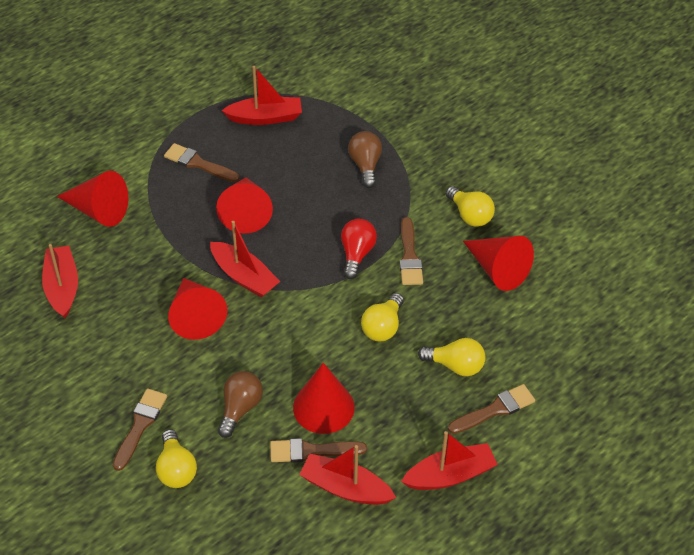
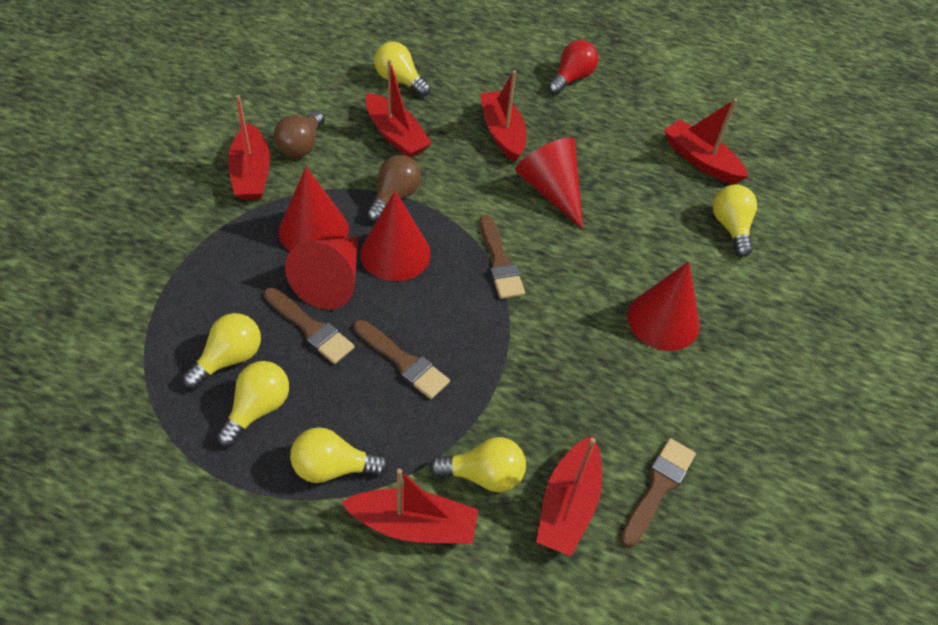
brown brush: 5 -> 4
red boat: 5 -> 6
yellow light bulb: 4 -> 6

